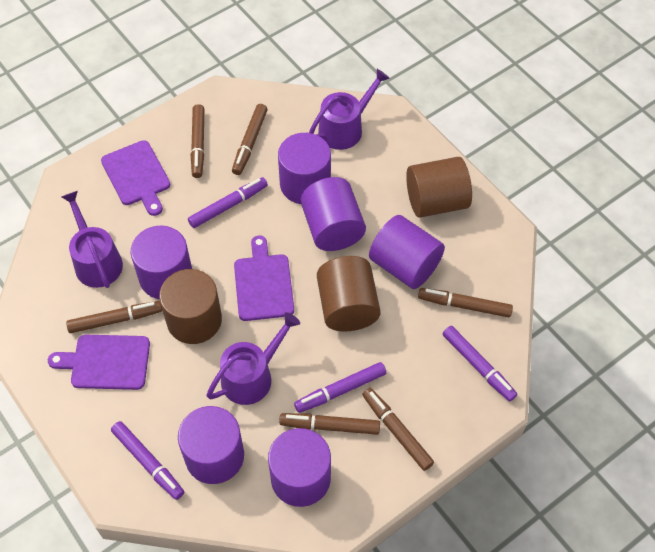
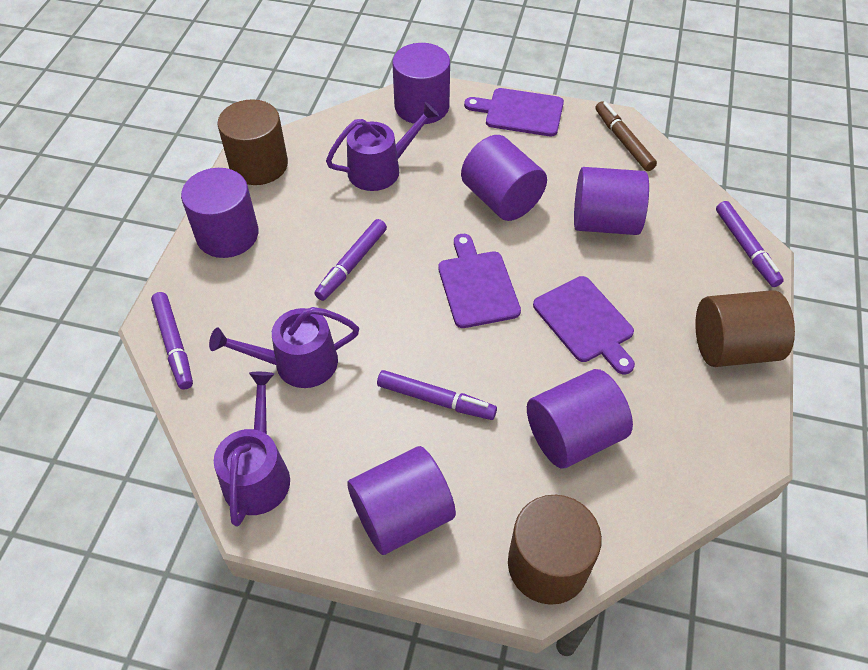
brown marker: 6 -> 1

